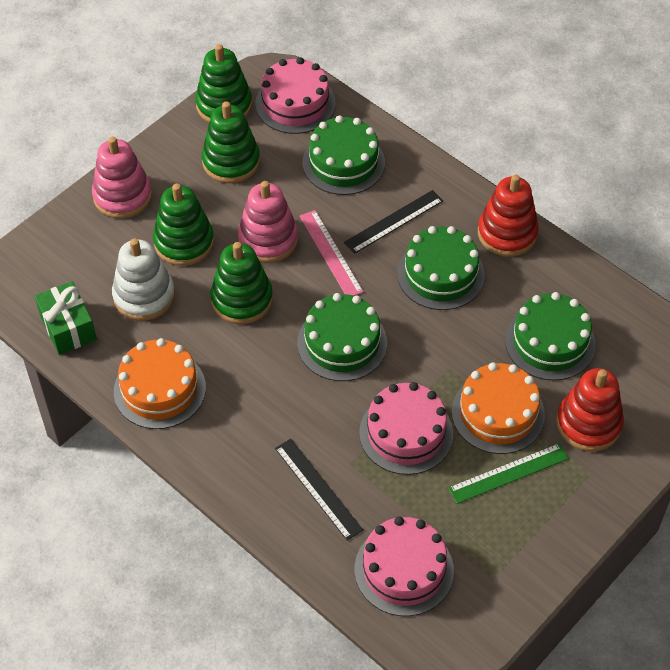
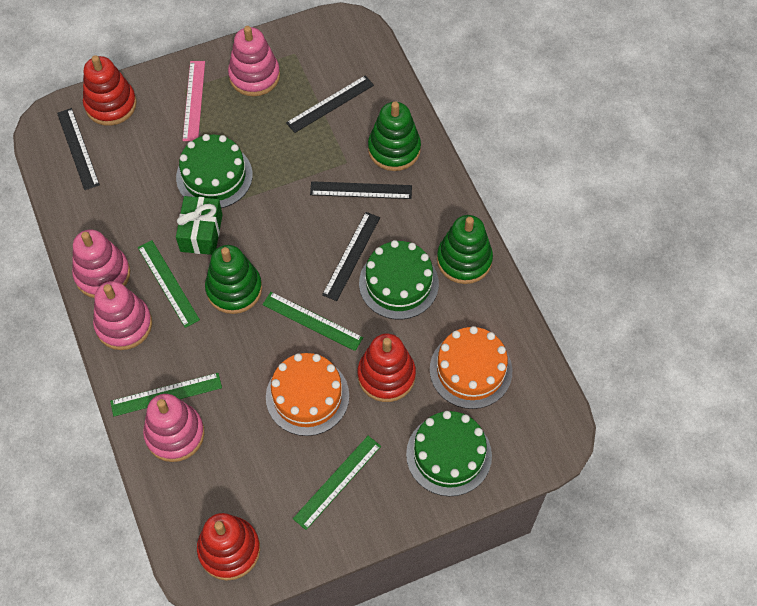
black ruler: 2 -> 4
green cake: 4 -> 3
green ruler: 1 -> 4
green stacking toy: 4 -> 3
pink cake: 3 -> 0
pink stacking toy: 2 -> 4
red stacking toy: 2 -> 3
white stacking toy: 1 -> 0

